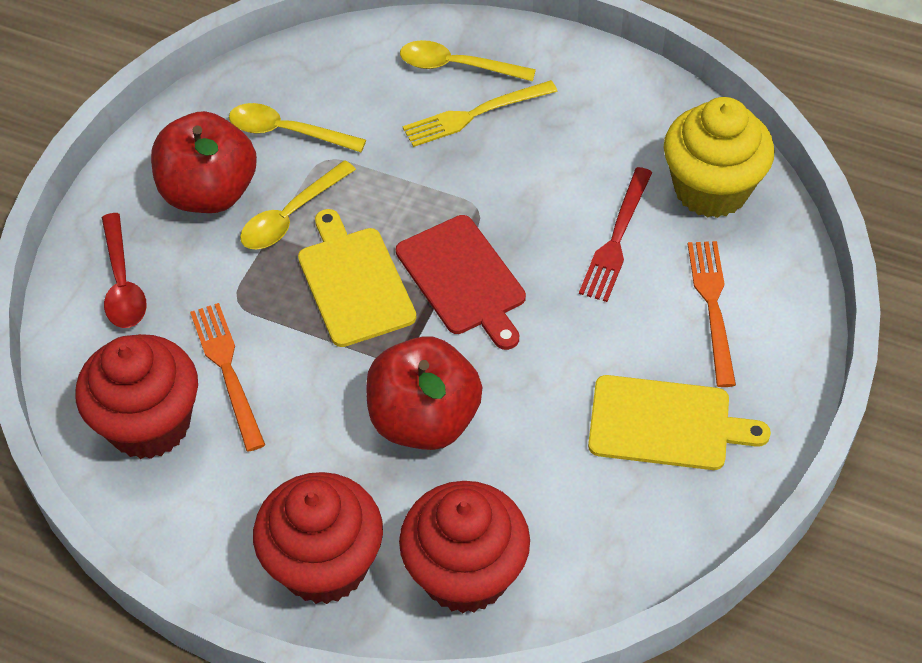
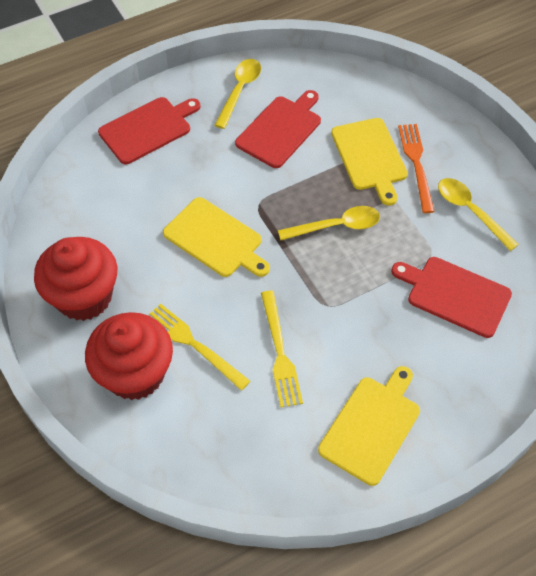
orange fork: 2 -> 1
red apple: 2 -> 0
red cupcake: 3 -> 2
red cutting board: 1 -> 3
red fork: 1 -> 0
red spoon: 1 -> 0
yellow cupcake: 1 -> 0
yellow cutting board: 2 -> 3
yellow fork: 1 -> 2

